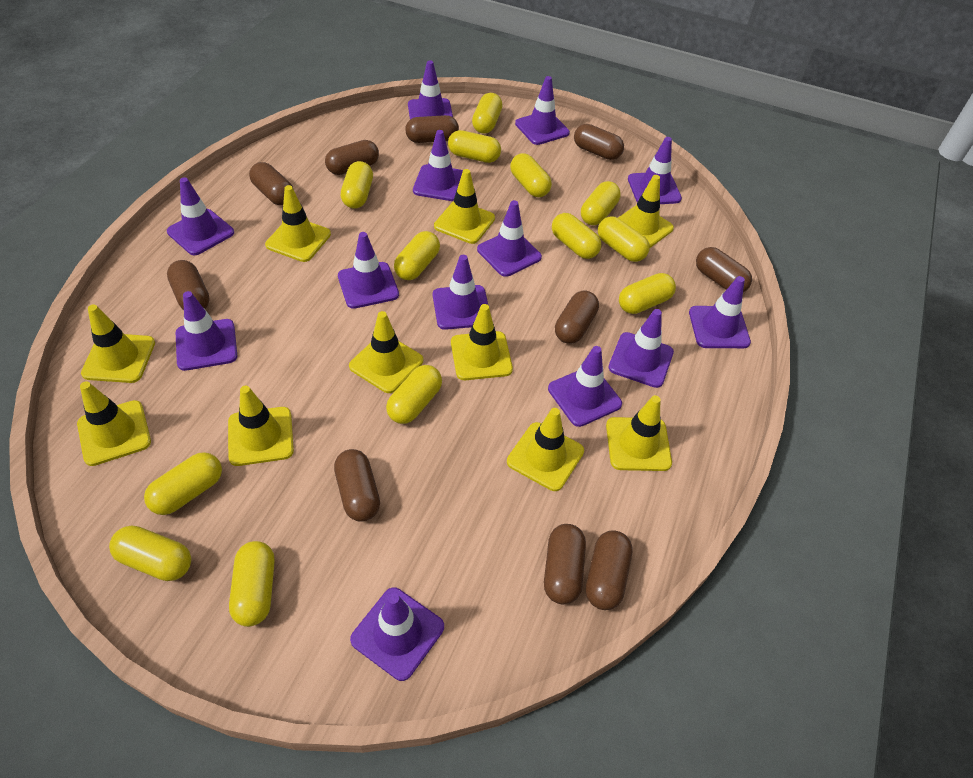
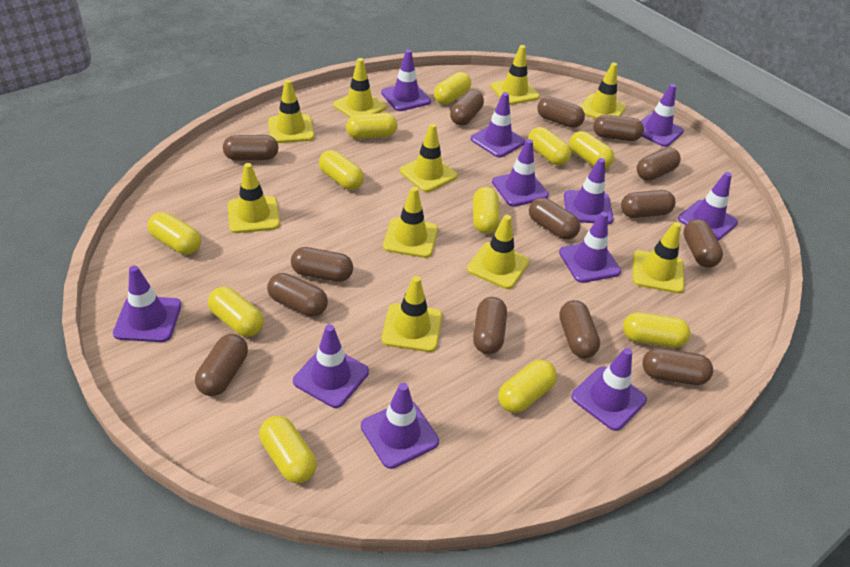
brown capsule: 10 -> 14
purple traffic cone: 13 -> 11
yellow capsule: 13 -> 11

